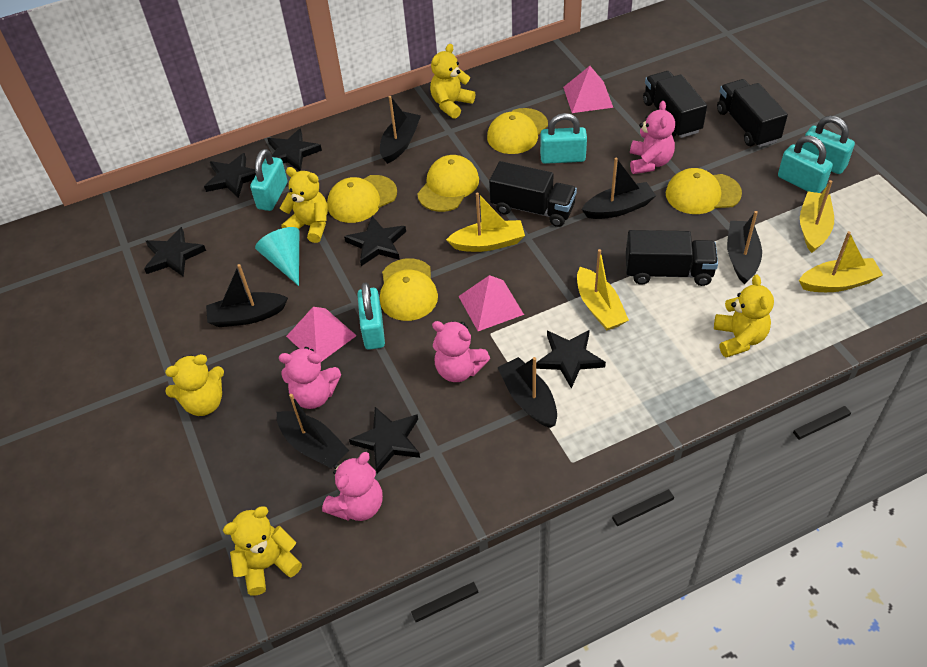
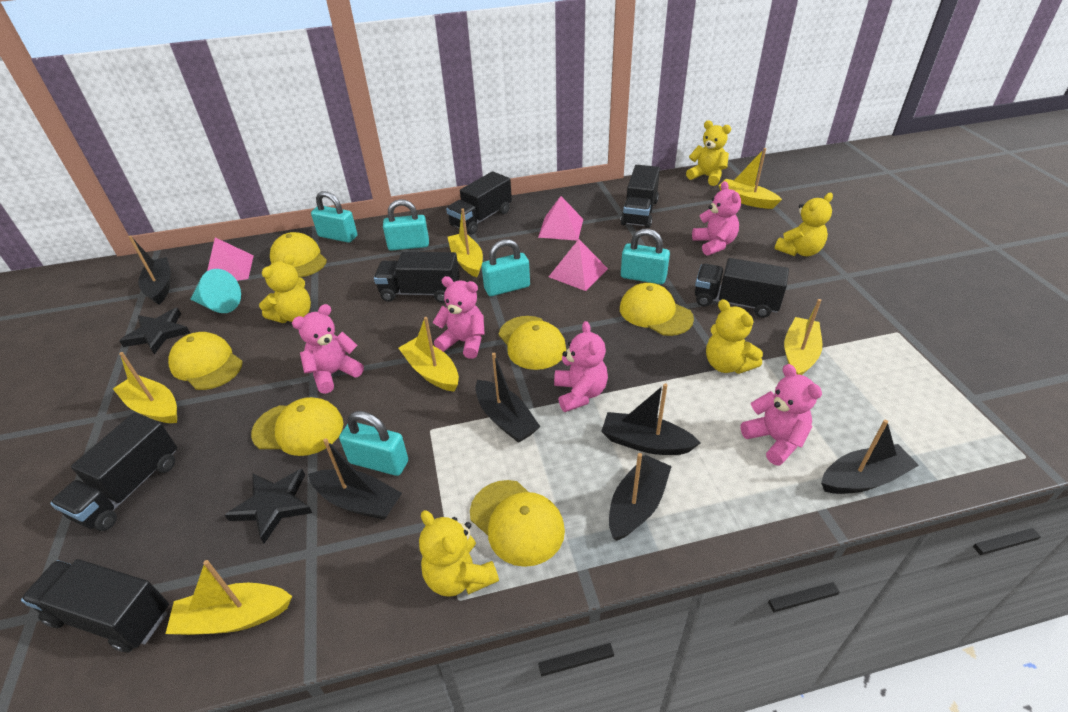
black star: 6 -> 2
black truck: 4 -> 6
pink teddy bear: 4 -> 5
yellow boat: 4 -> 6
yellow cap: 5 -> 6

